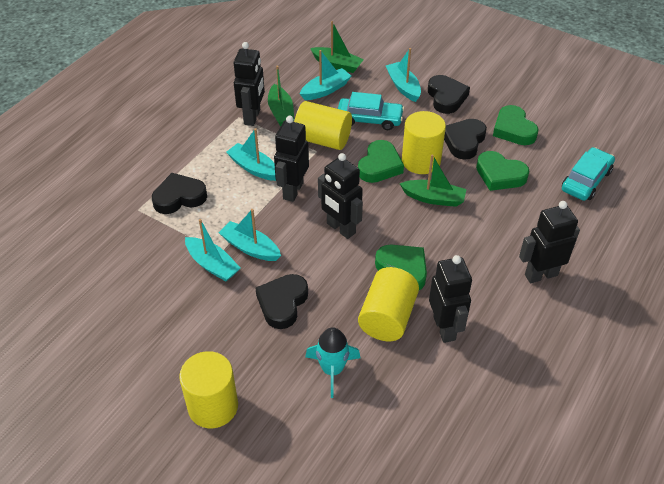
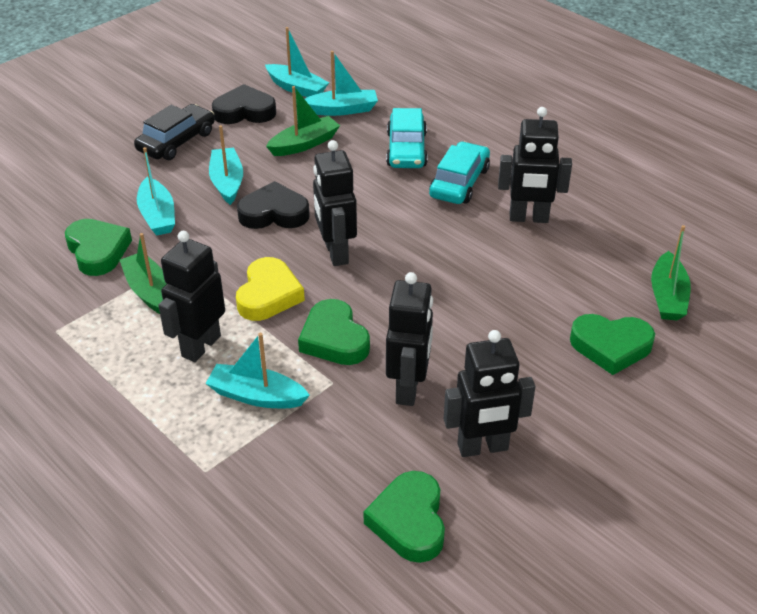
black car: 0 -> 1
black heart: 4 -> 2
turquoise rocket: 1 -> 0
yellow cylinder: 4 -> 0
yellow heart: 0 -> 1

